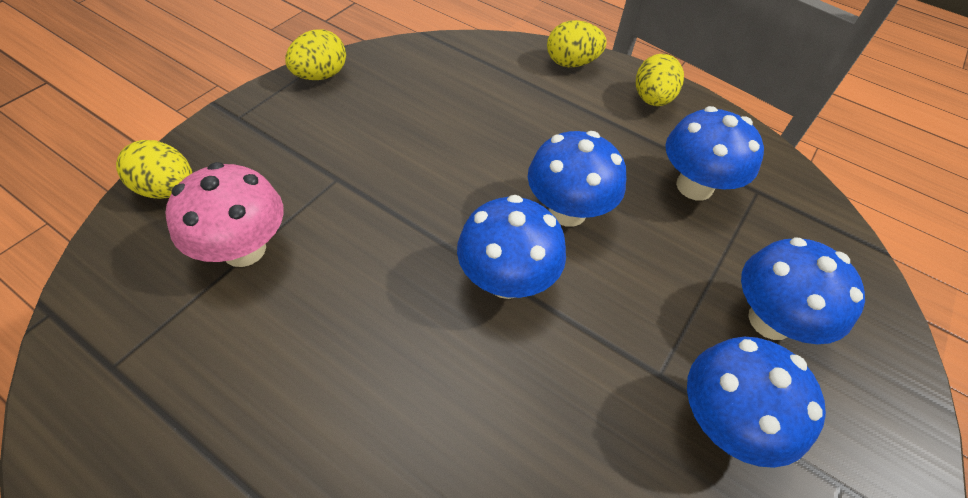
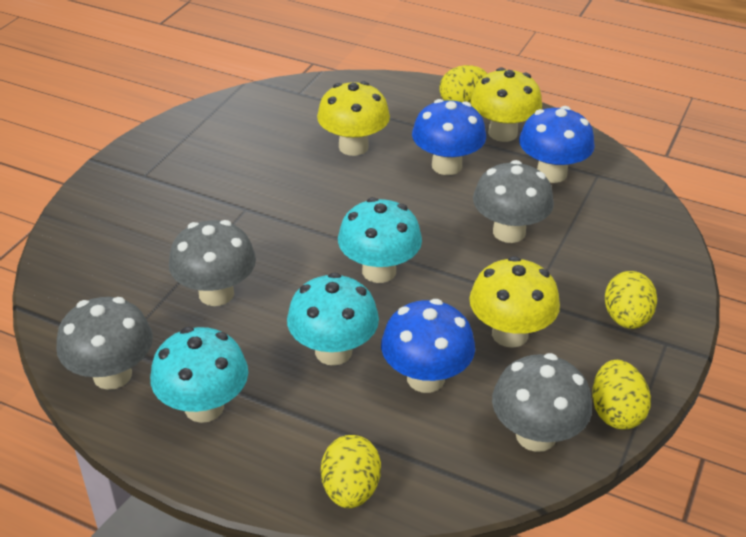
blue mushroom: 5 -> 3
grey mushroom: 0 -> 4
pink mushroom: 1 -> 0
turquoise mushroom: 0 -> 3
yellow mushroom: 0 -> 3

